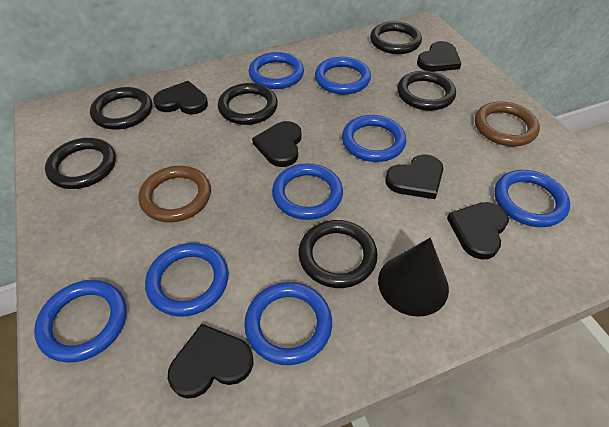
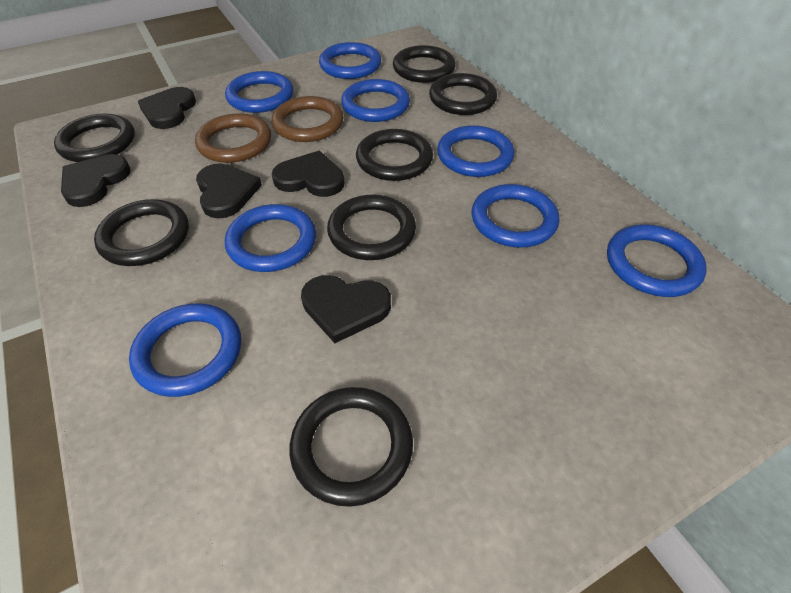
black cone: 1 -> 0
black heart: 6 -> 5
black ring: 6 -> 7

